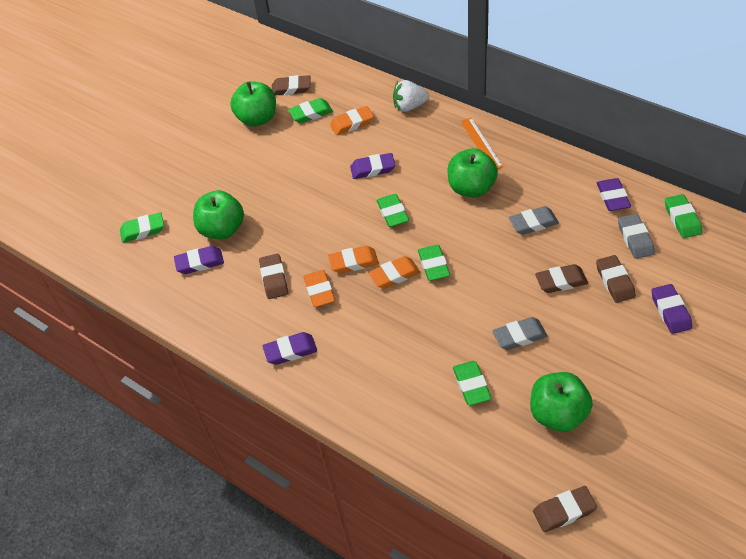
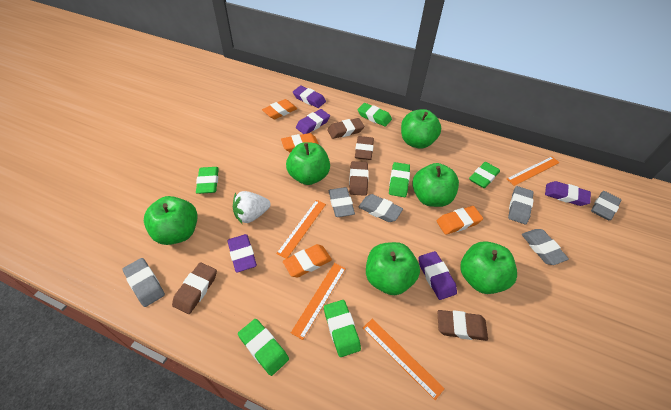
green apple: 4 -> 6
grey eraser: 3 -> 6
orange ruler: 1 -> 4

